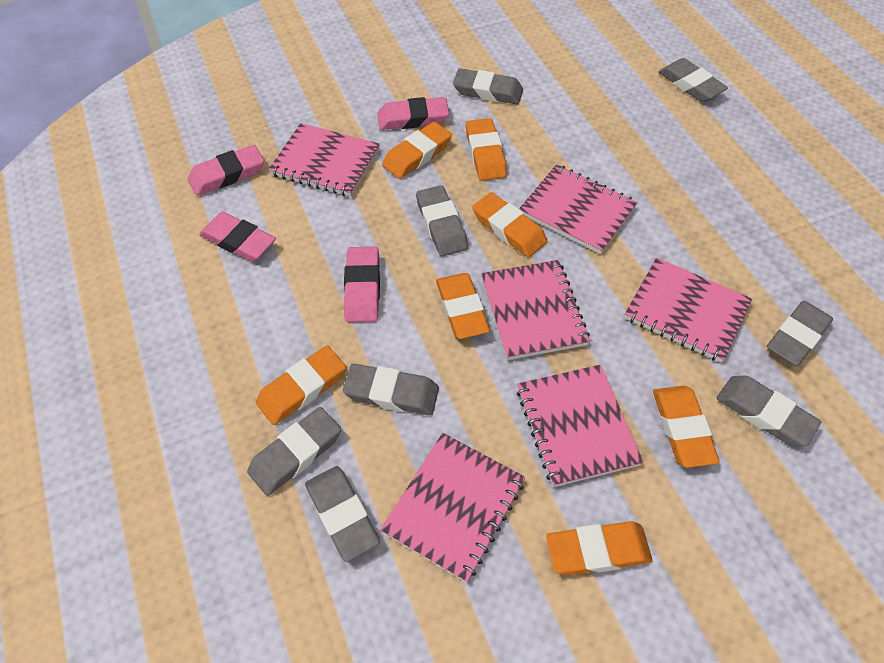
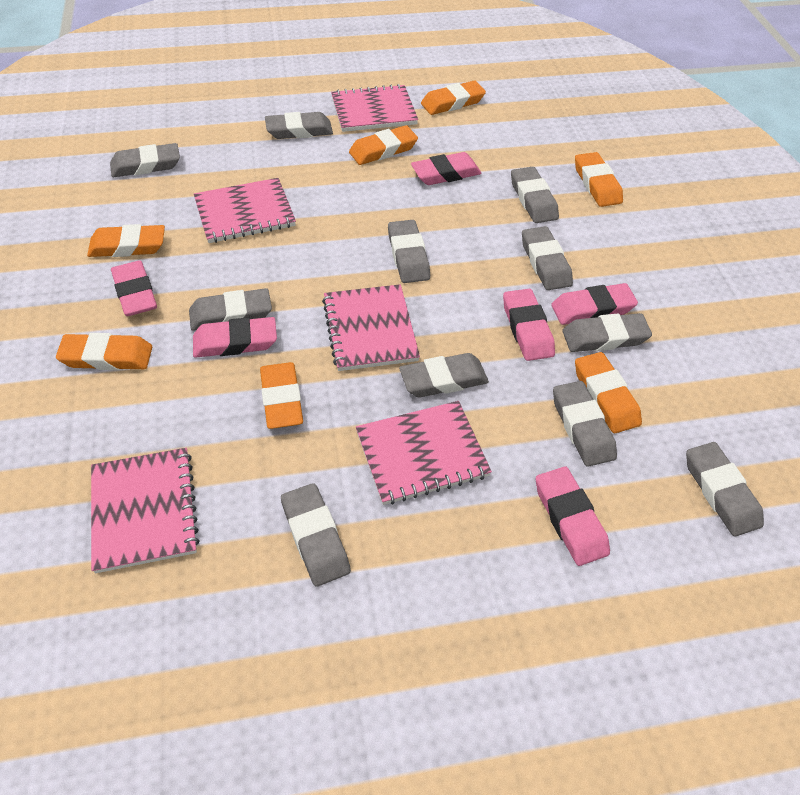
grey eraser: 8 -> 11
pink eraser: 4 -> 6
pink notebook: 6 -> 5

